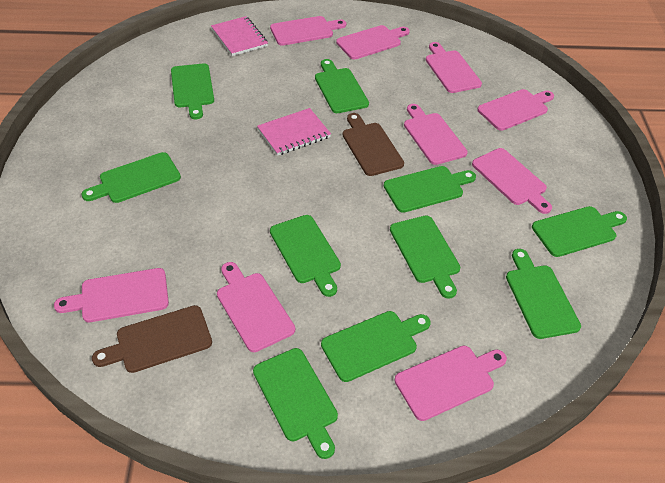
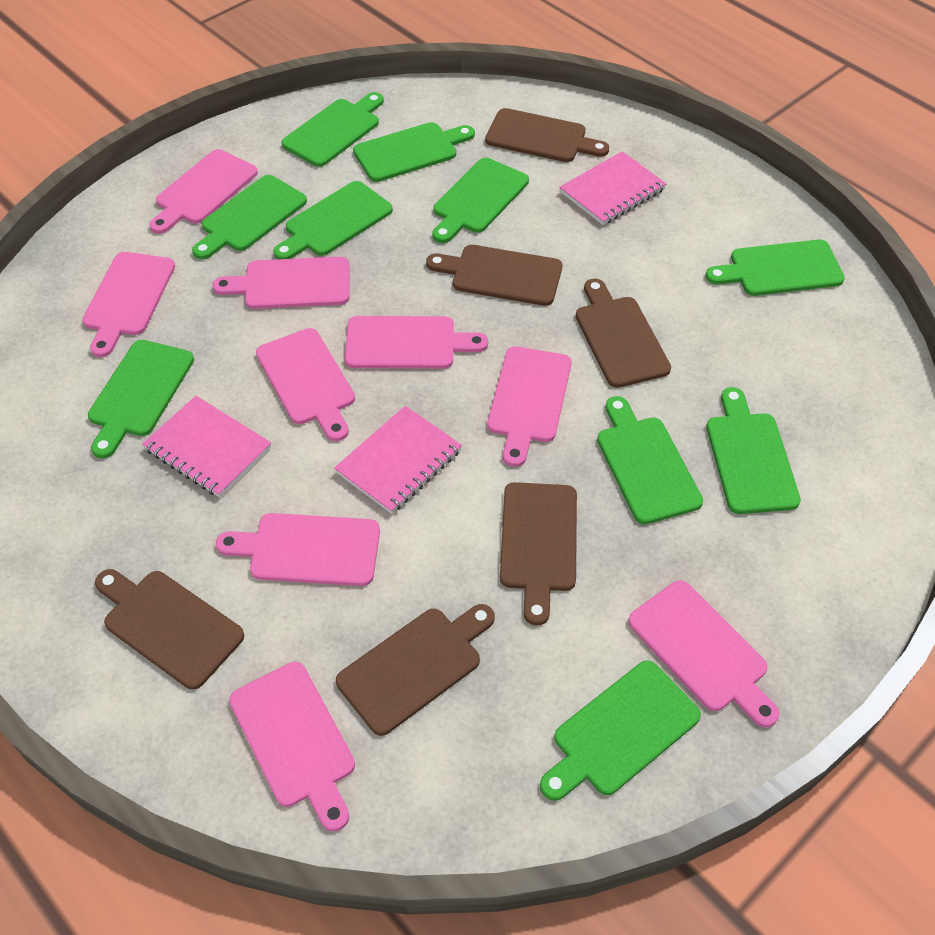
brown cutting board: 2 -> 6
pink notebook: 2 -> 3

